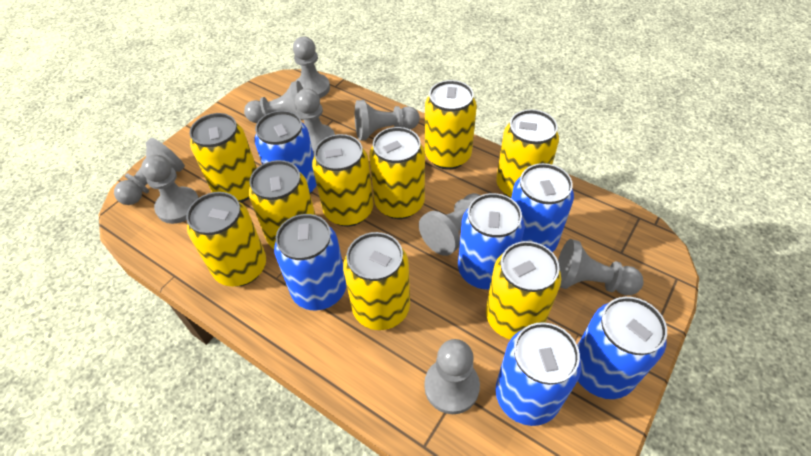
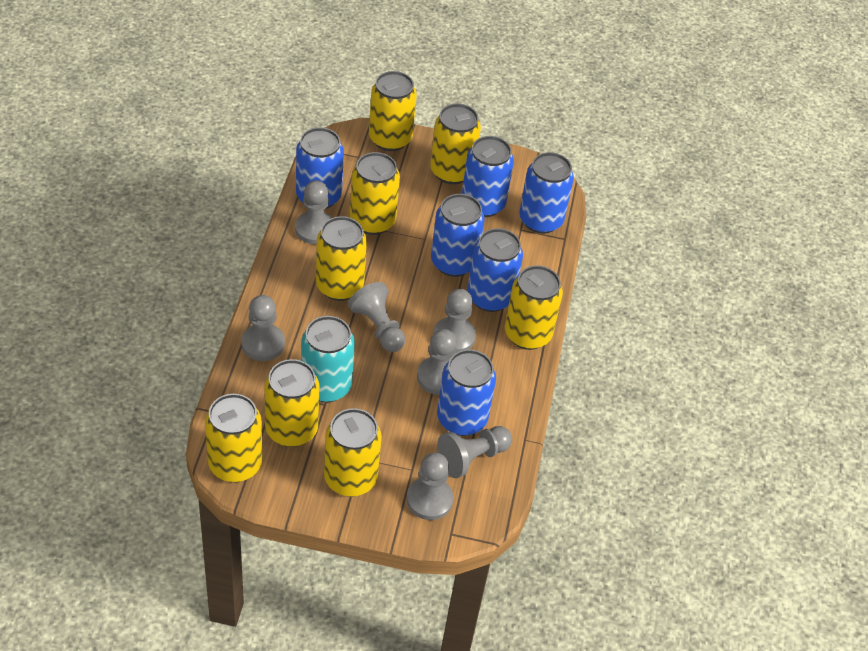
grey pawn: 9 -> 7
turquoise can: 0 -> 1
yellow can: 9 -> 8

